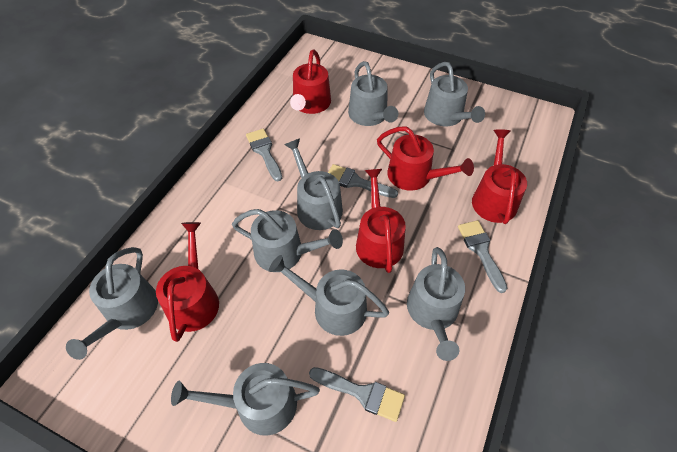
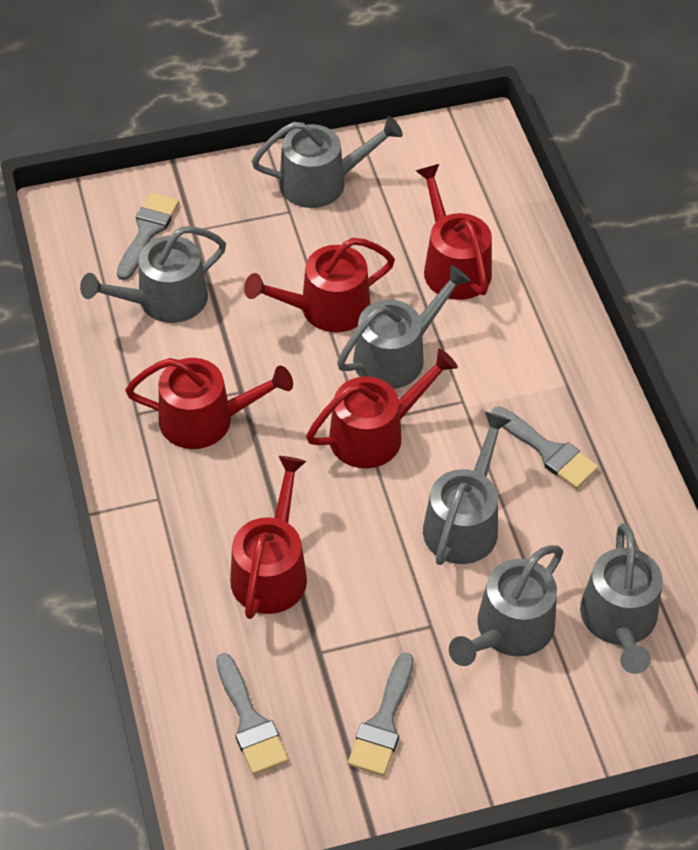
grey watering can: 8 -> 6

